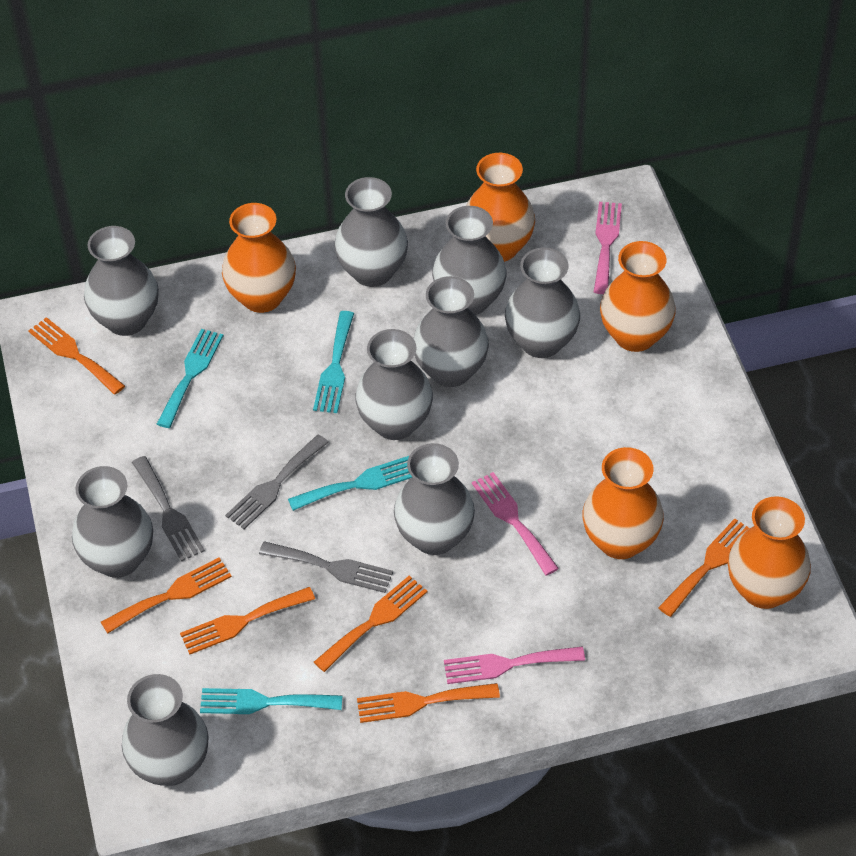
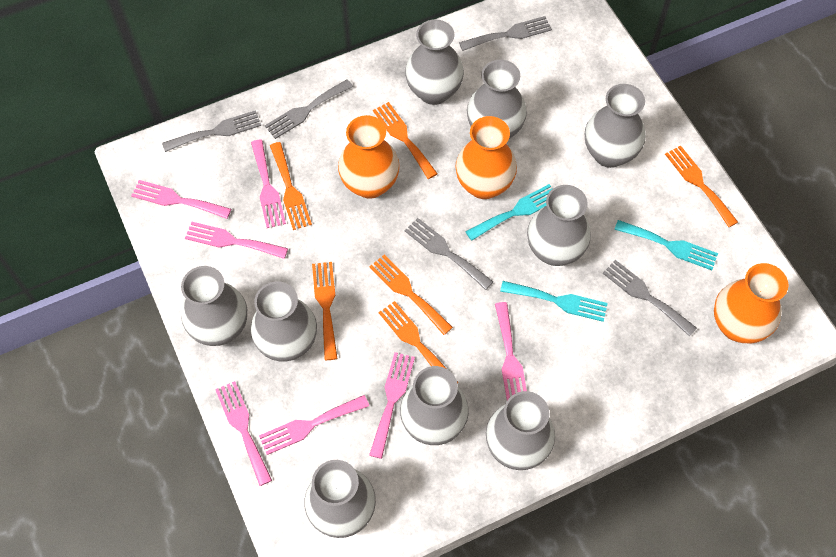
grey fork: 3 -> 5
orange vase: 5 -> 3
pink fork: 3 -> 7
turquoise fork: 4 -> 3

